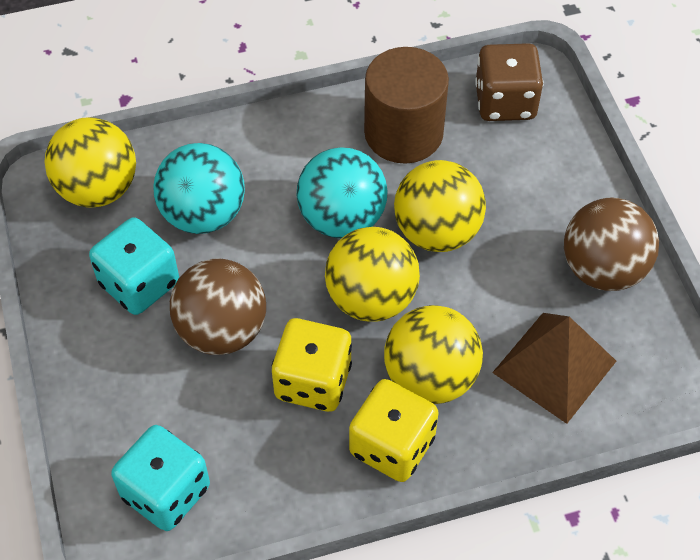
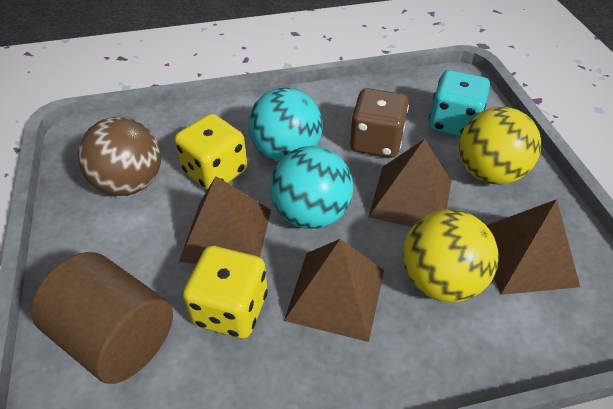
brown ball: 2 -> 1
brown pyramid: 1 -> 4
turquoise dice: 2 -> 1
yellow ball: 4 -> 2

